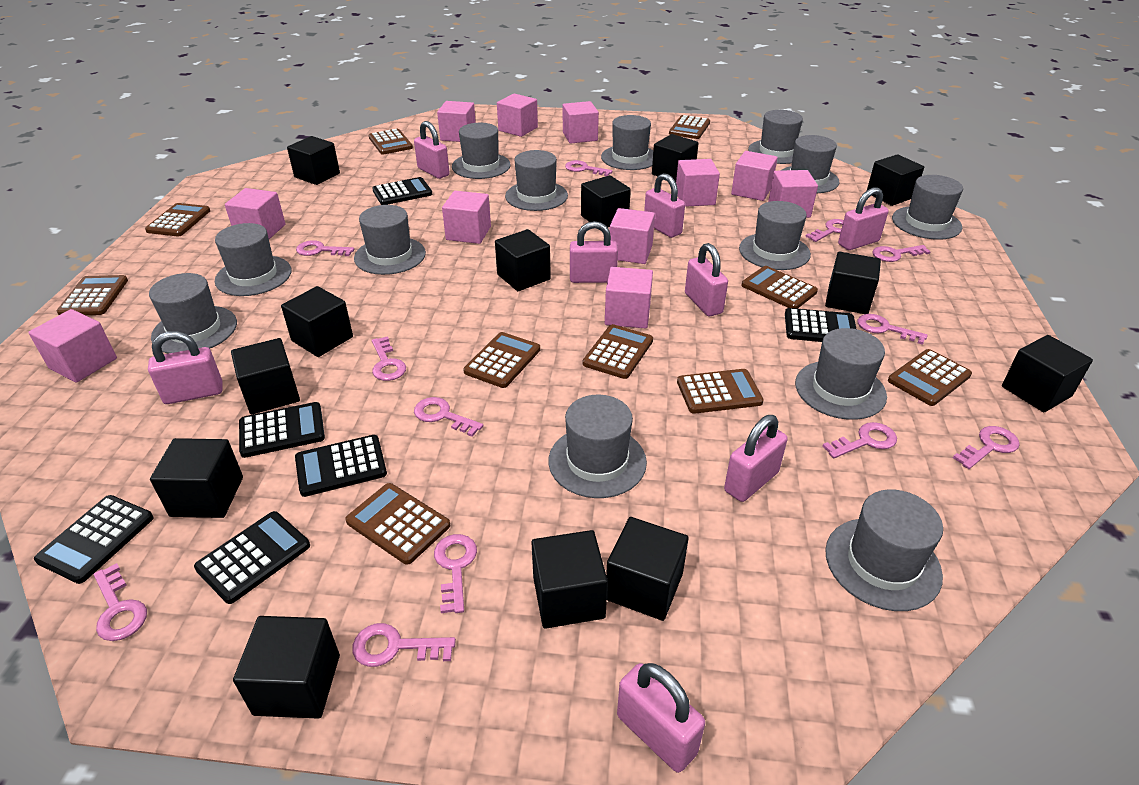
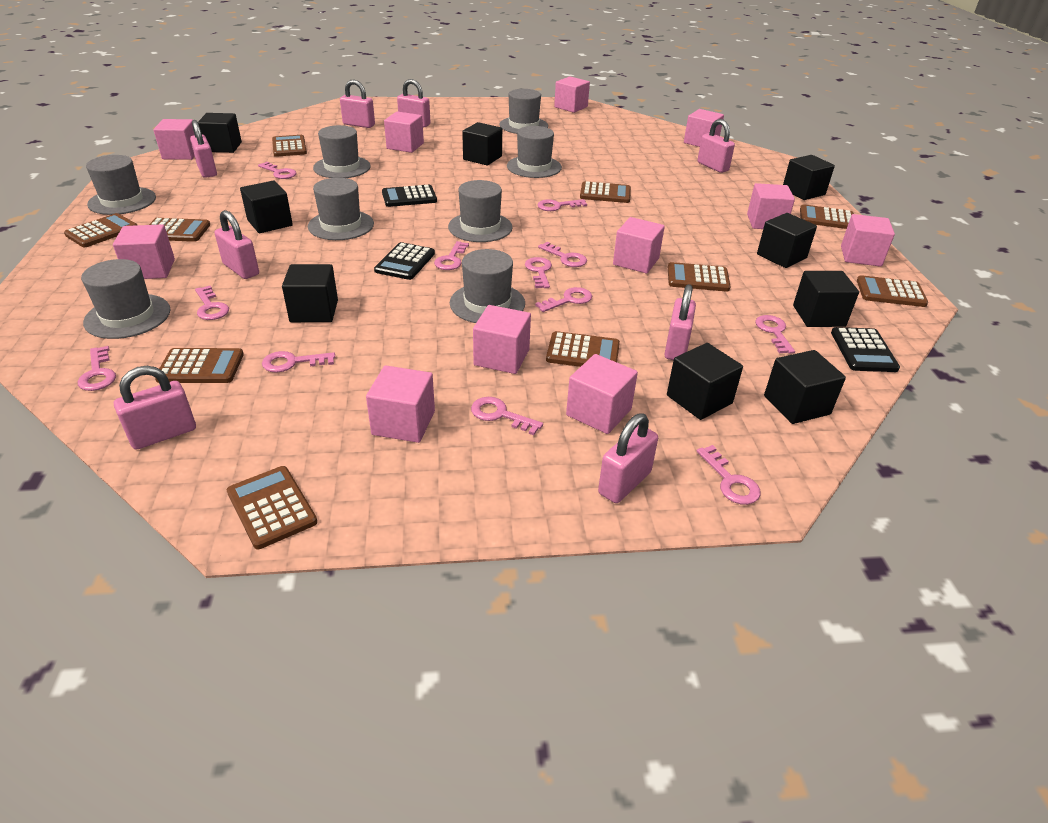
black calculator: 6 -> 3
black cube: 13 -> 9
grey hat: 13 -> 8

